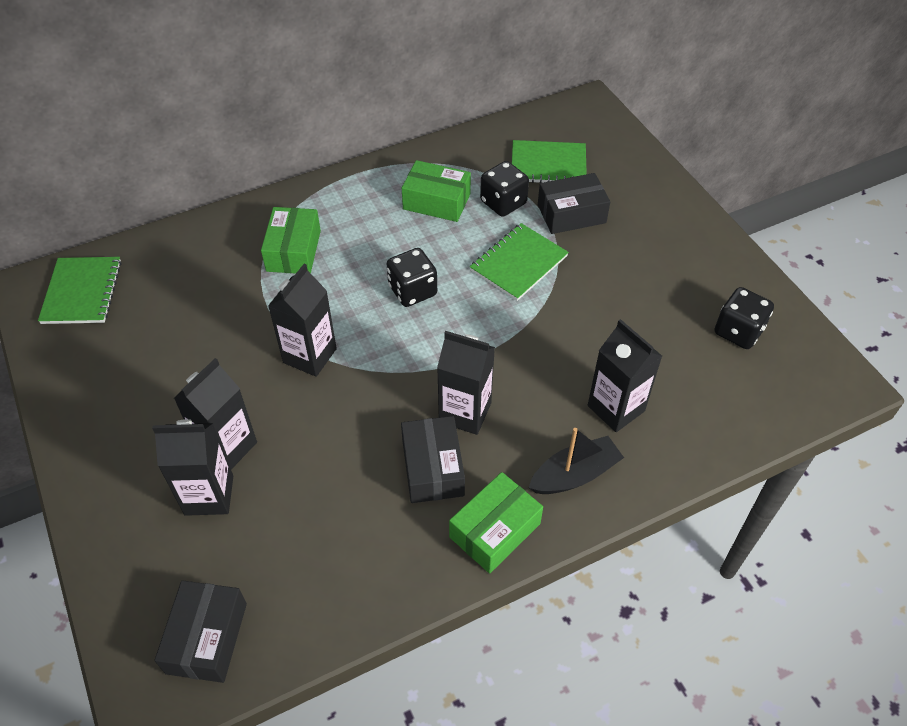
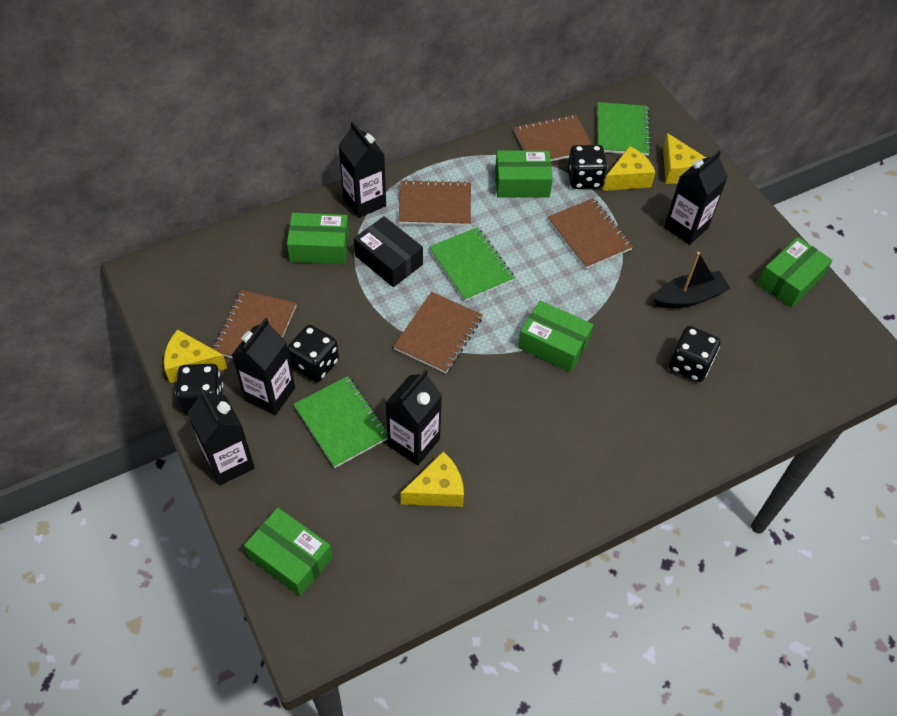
black box: 3 -> 1
black dice: 3 -> 4
brown notebook: 0 -> 5
green box: 3 -> 5
yellow cheese: 0 -> 4

